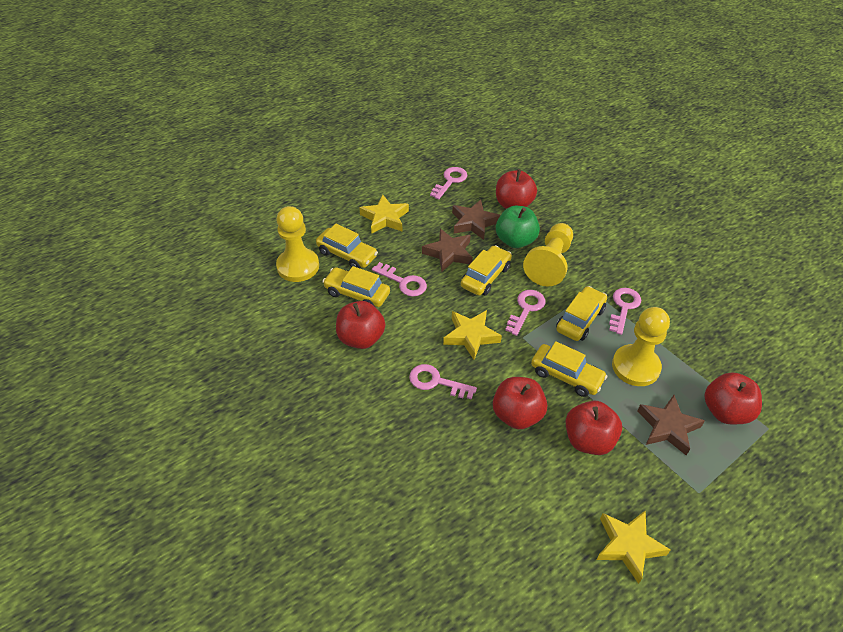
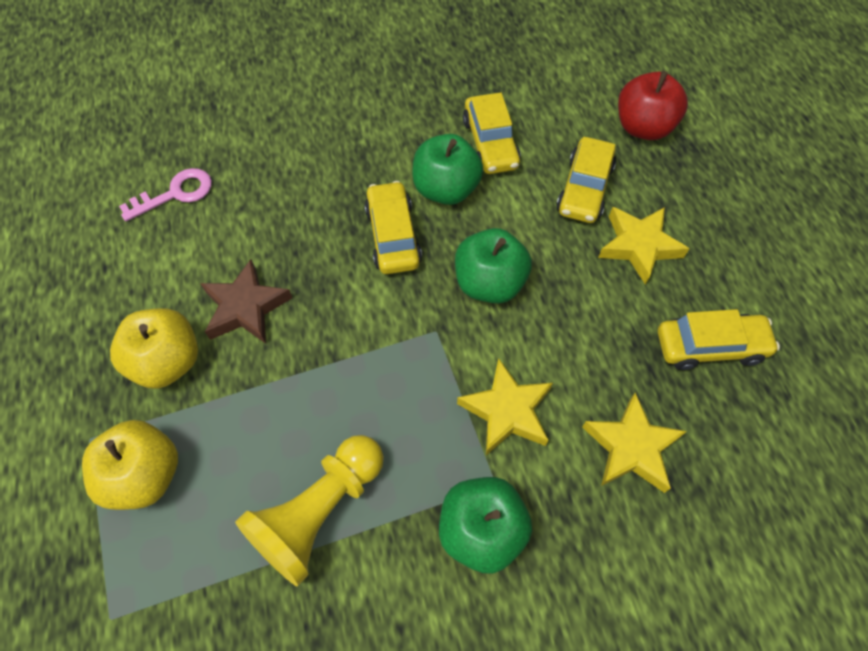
brown star: 3 -> 1
green apple: 1 -> 3
pink key: 5 -> 1
red apple: 5 -> 1
yellow apple: 0 -> 2
yellow car: 5 -> 4
yellow pawn: 3 -> 1

